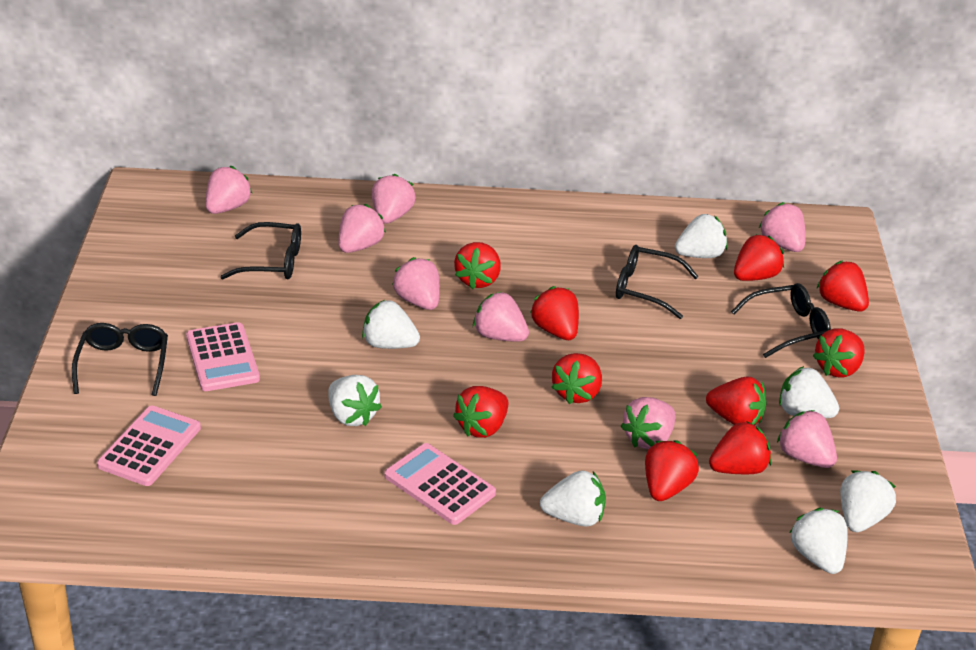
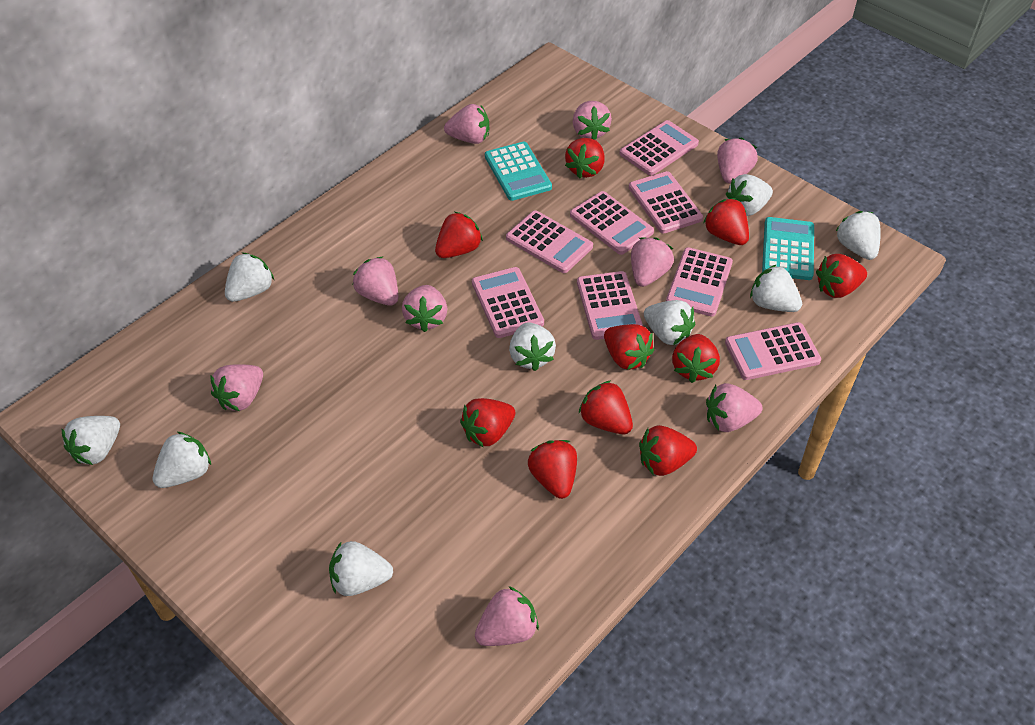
black glasses: 4 -> 0
pink calculator: 3 -> 8
pink strawberry: 8 -> 9
turquoise calculator: 0 -> 2
white strawberry: 7 -> 9

